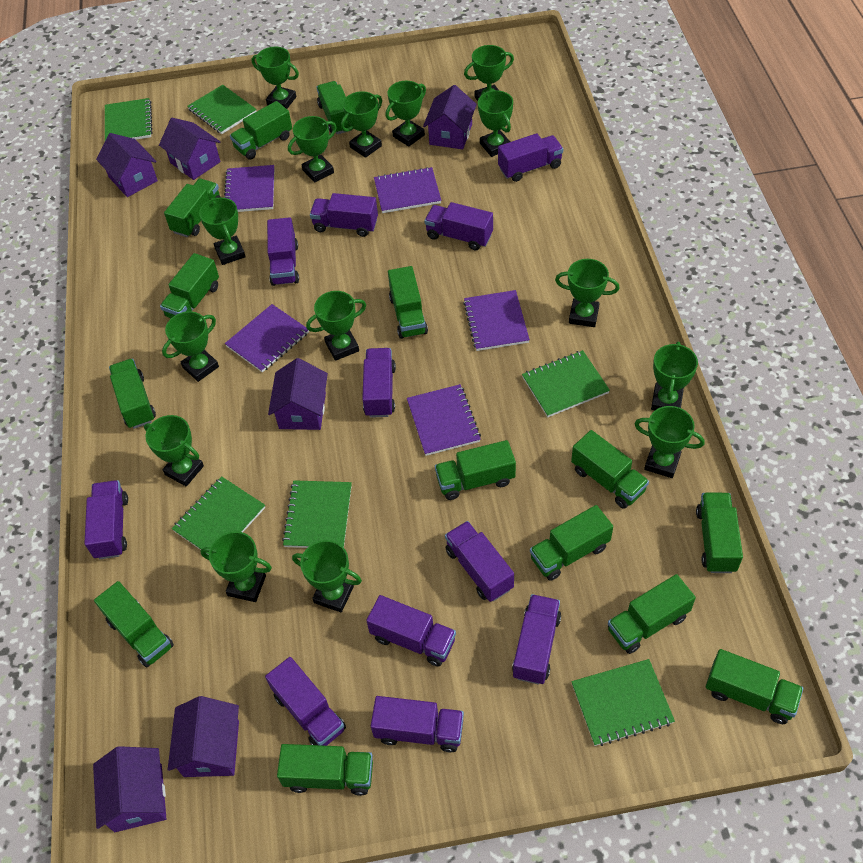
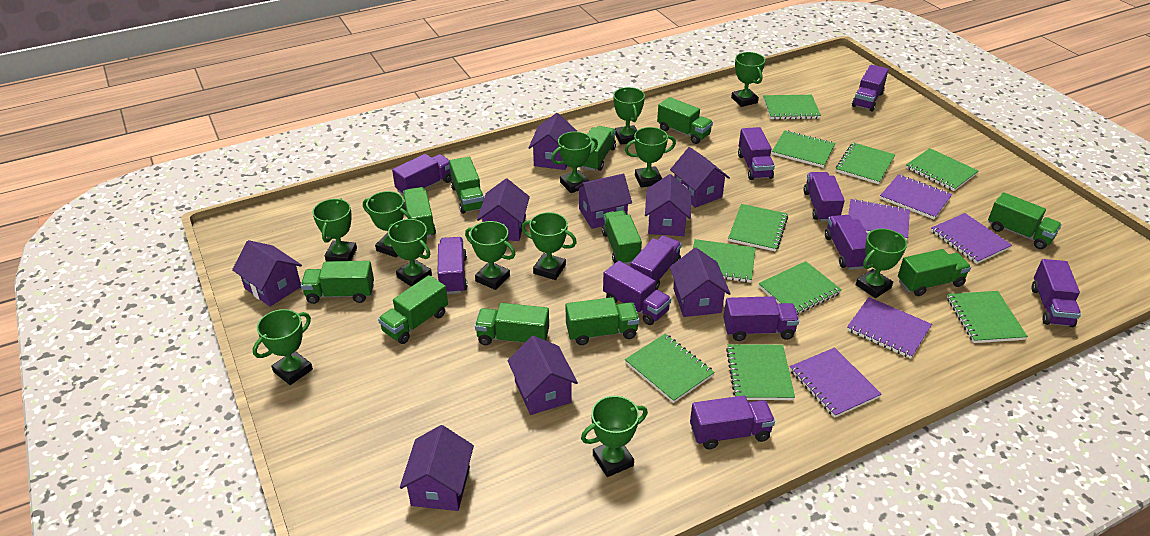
green notebook: 6 -> 10
green trophy: 15 -> 12
green truck: 14 -> 11
purple house: 6 -> 9

